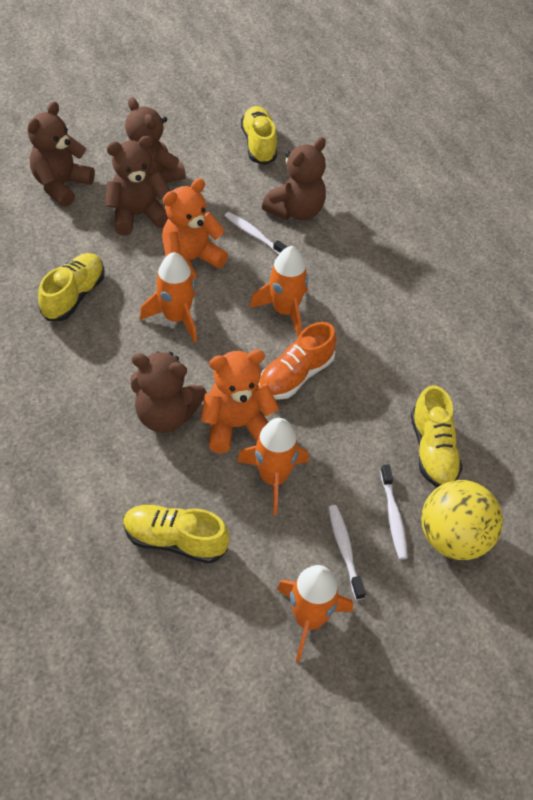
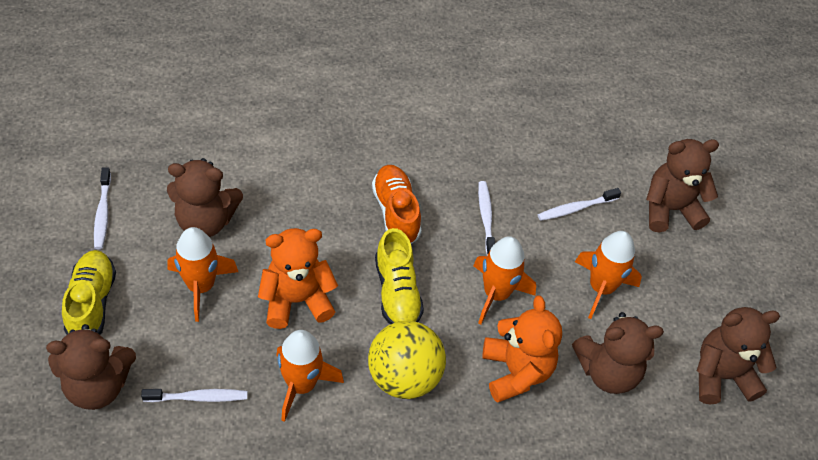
white toothbrush: 3 -> 4
yellow shoe: 4 -> 2

